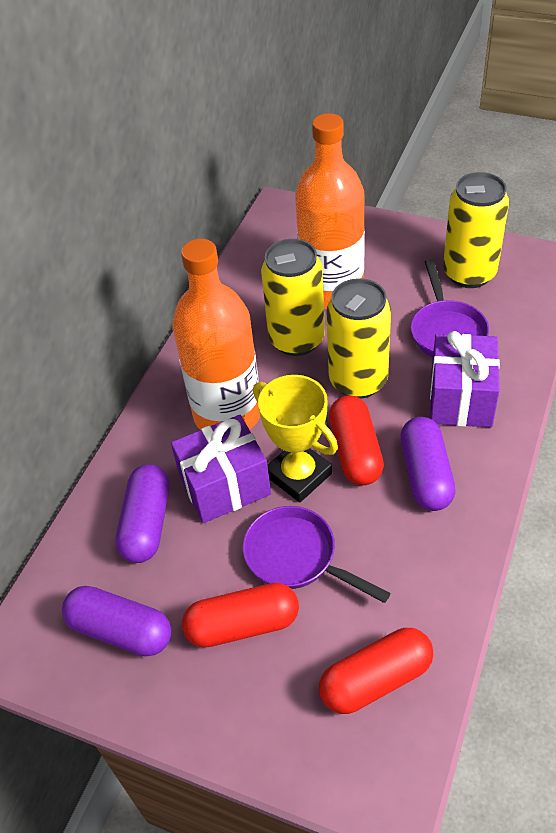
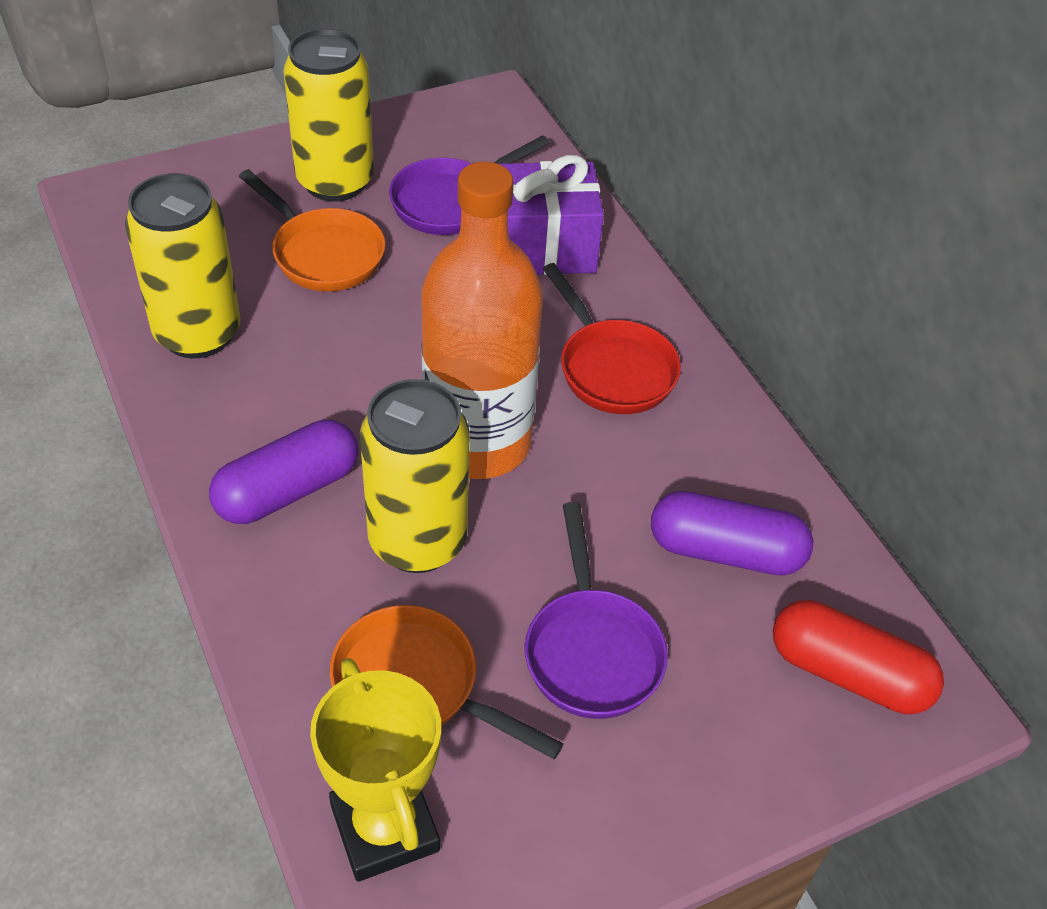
orange bottle: 2 -> 1
orange pan: 0 -> 2
purple capsule: 3 -> 2
purple gift: 2 -> 1
red capsule: 3 -> 1
red pan: 0 -> 1

